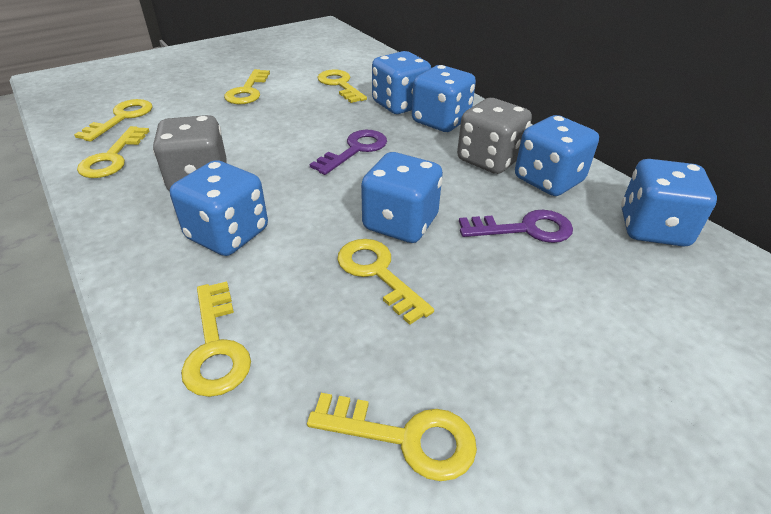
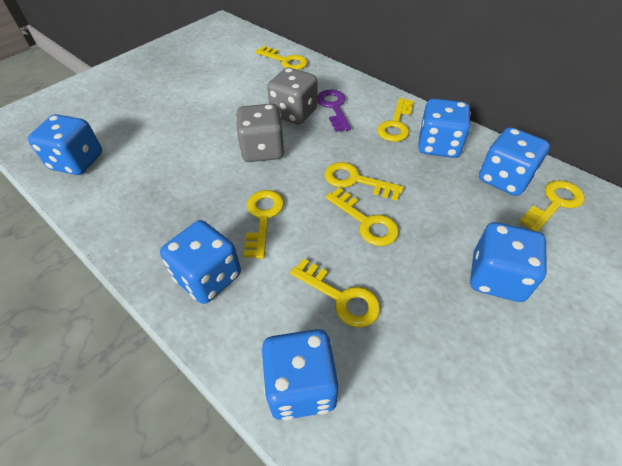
purple key: 2 -> 1

